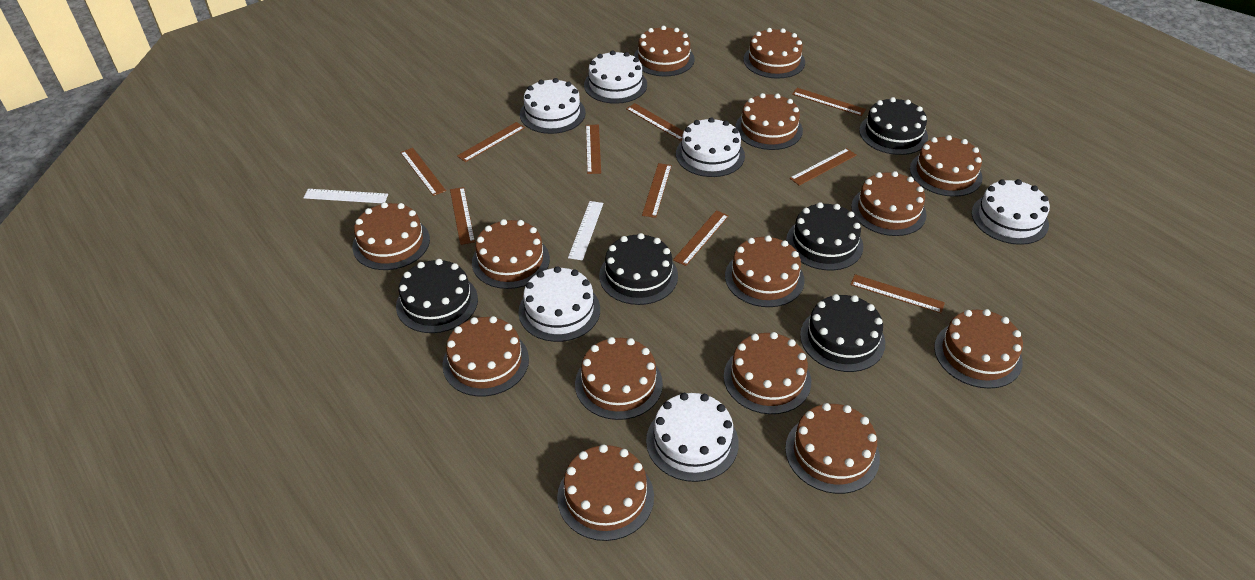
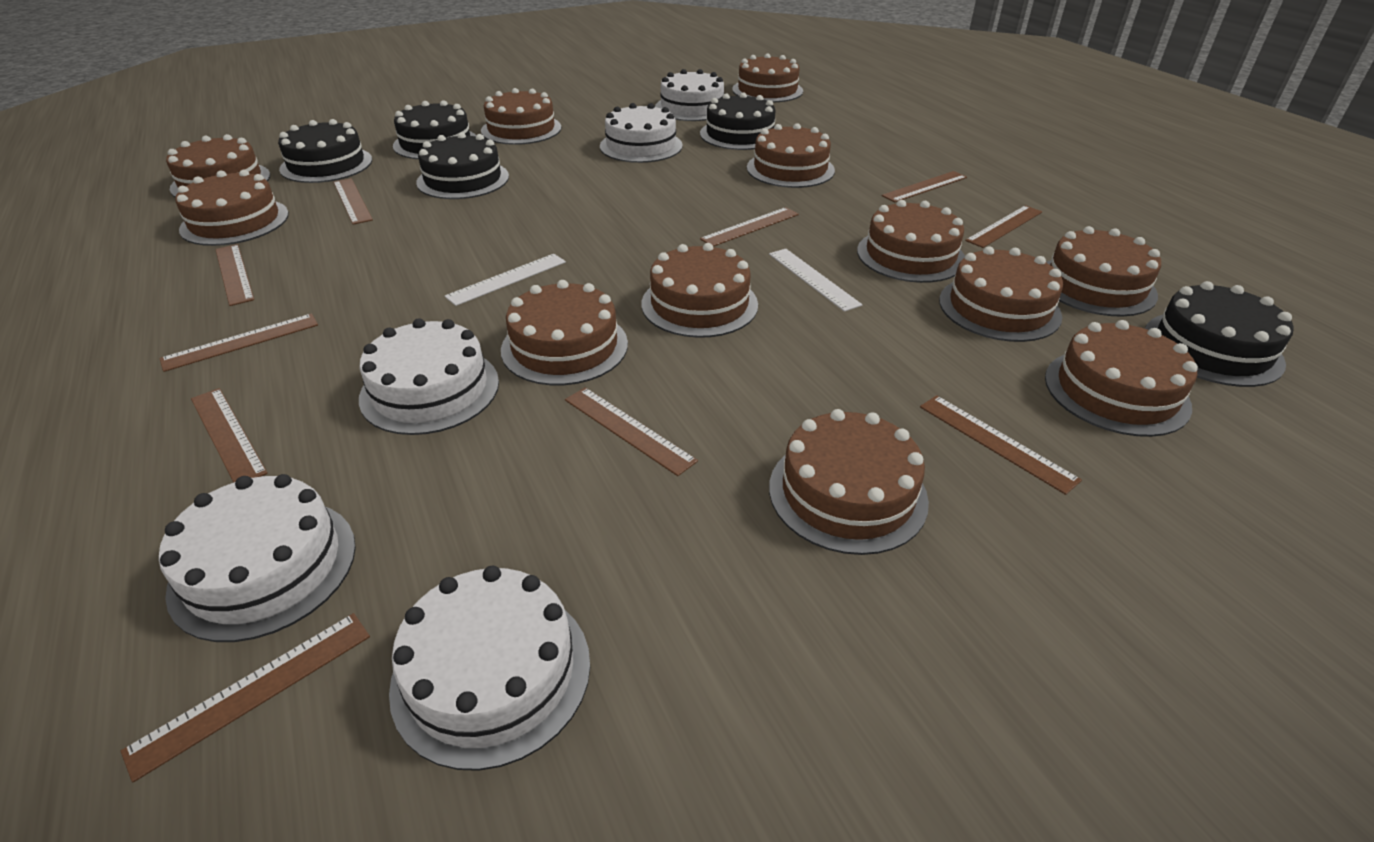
brown cake: 14 -> 12
white cake: 6 -> 5

